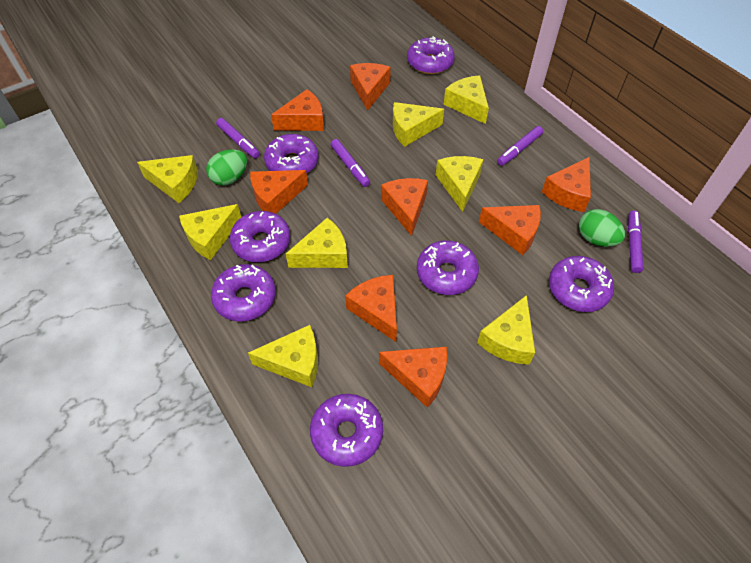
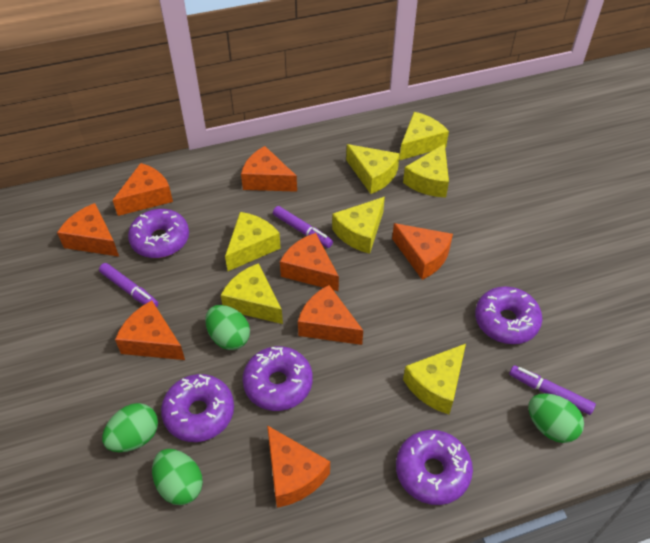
green egg: 2 -> 4
purple donut: 7 -> 5
purple marker: 4 -> 3
yellow cheese: 8 -> 7

